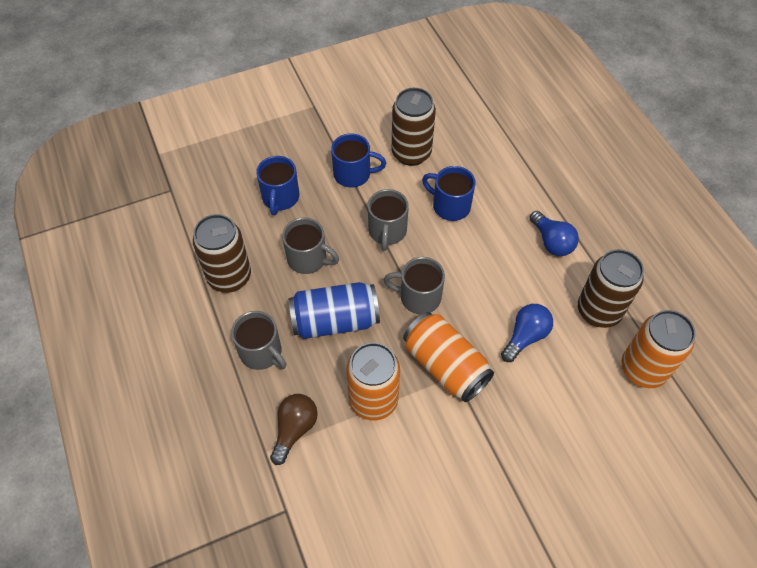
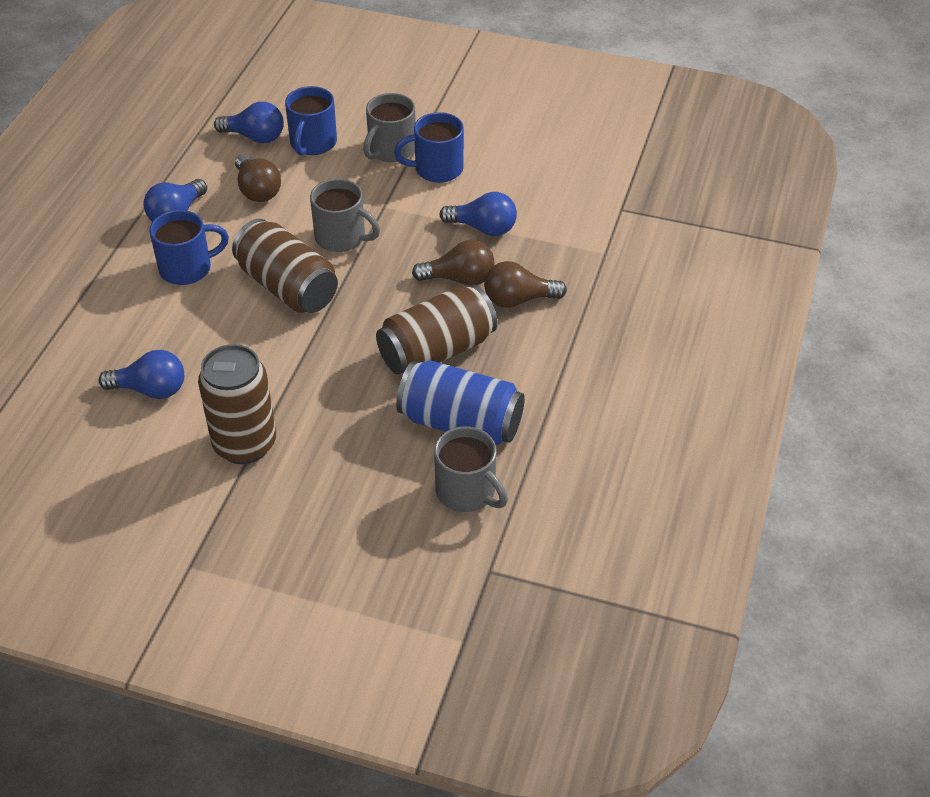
blue light bulb: 2 -> 4
brown light bulb: 1 -> 3
grey mug: 4 -> 3
orange can: 3 -> 0

